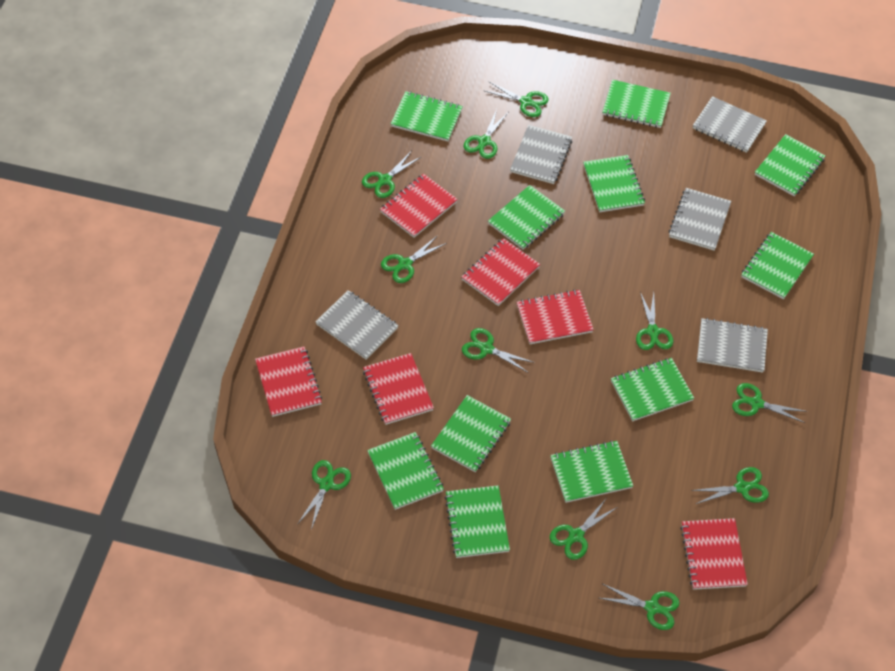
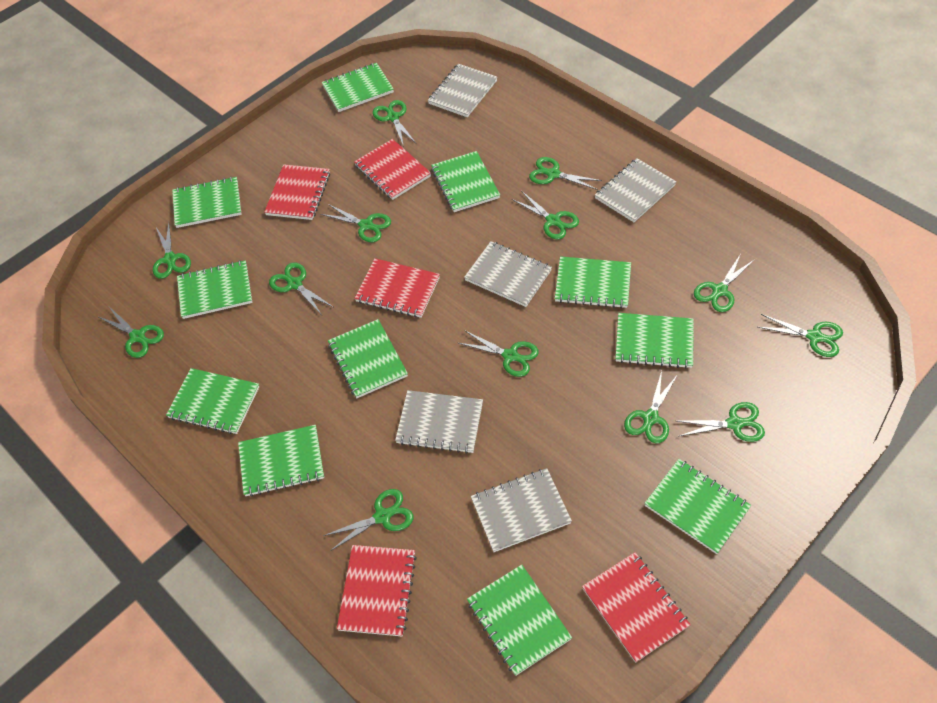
green scissors: 11 -> 13
red notebook: 6 -> 5

